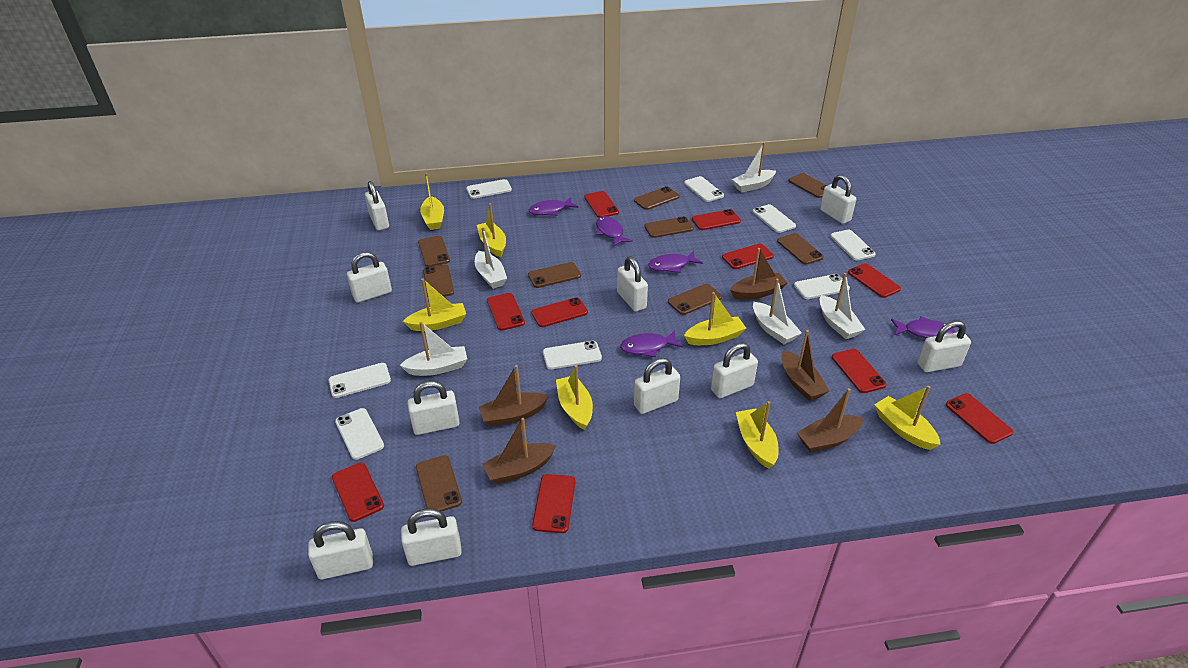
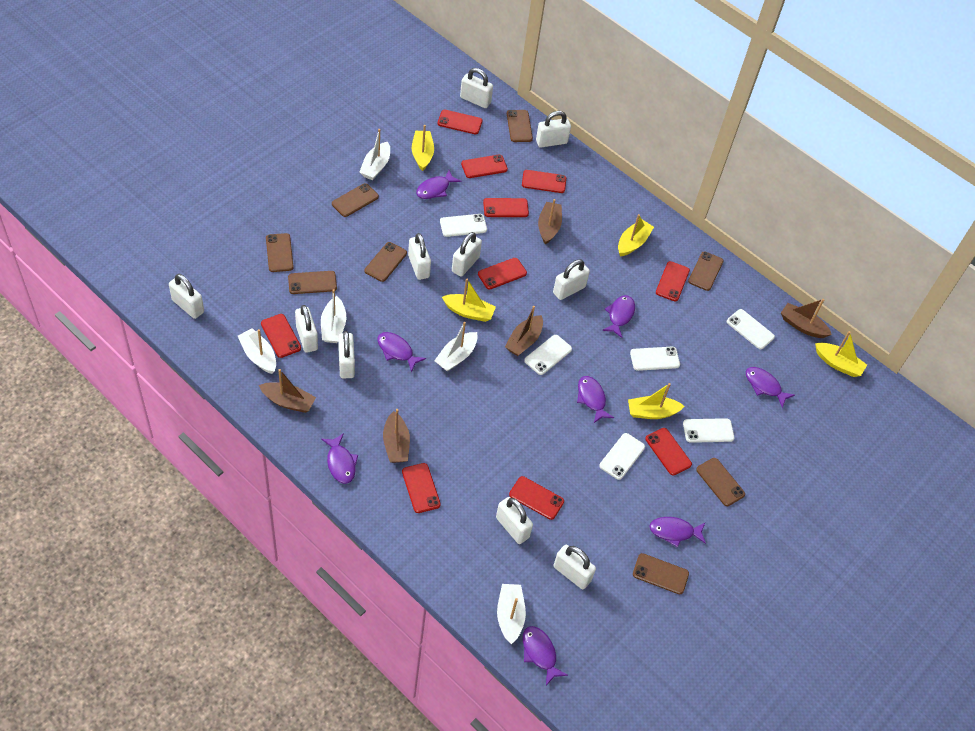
brown phone: 9 -> 8
purple fish: 5 -> 8
white phone: 8 -> 6
yellow boat: 7 -> 5

